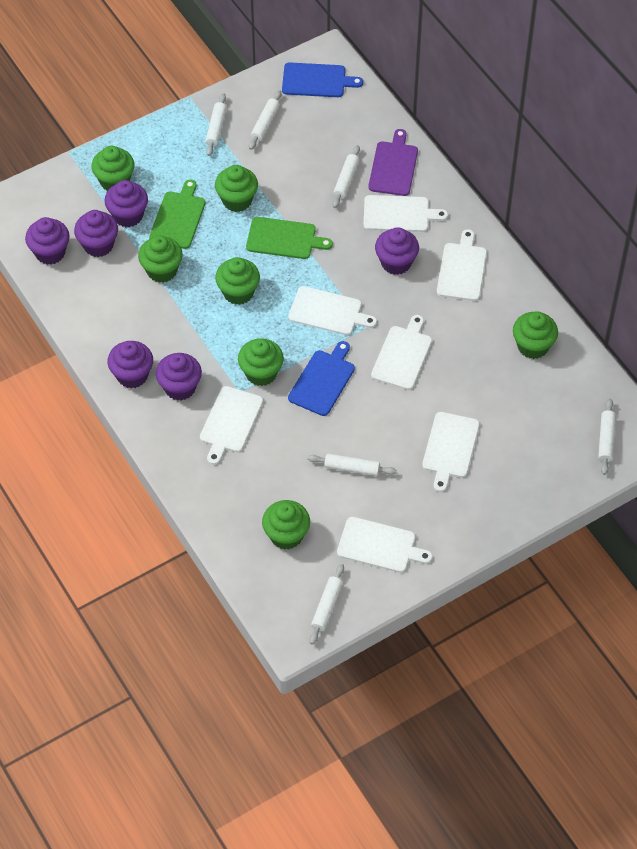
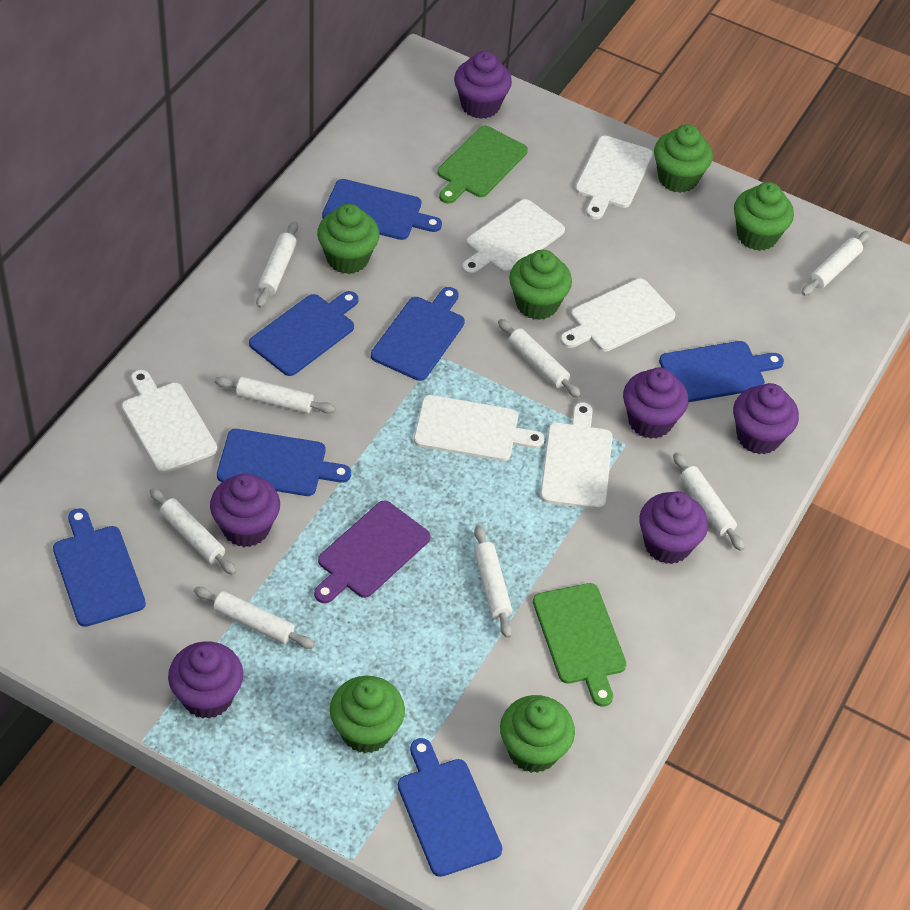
blue cutting board: 2 -> 7
green cupcake: 7 -> 6
white cutting board: 7 -> 6
white rolling pin: 6 -> 8

